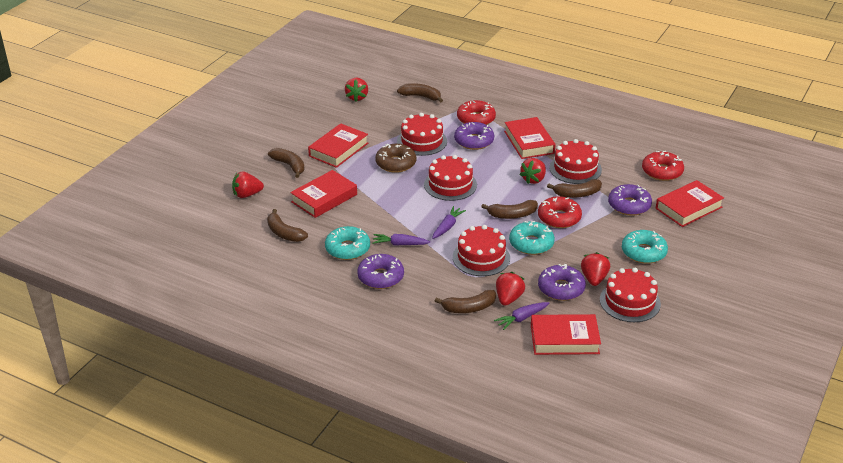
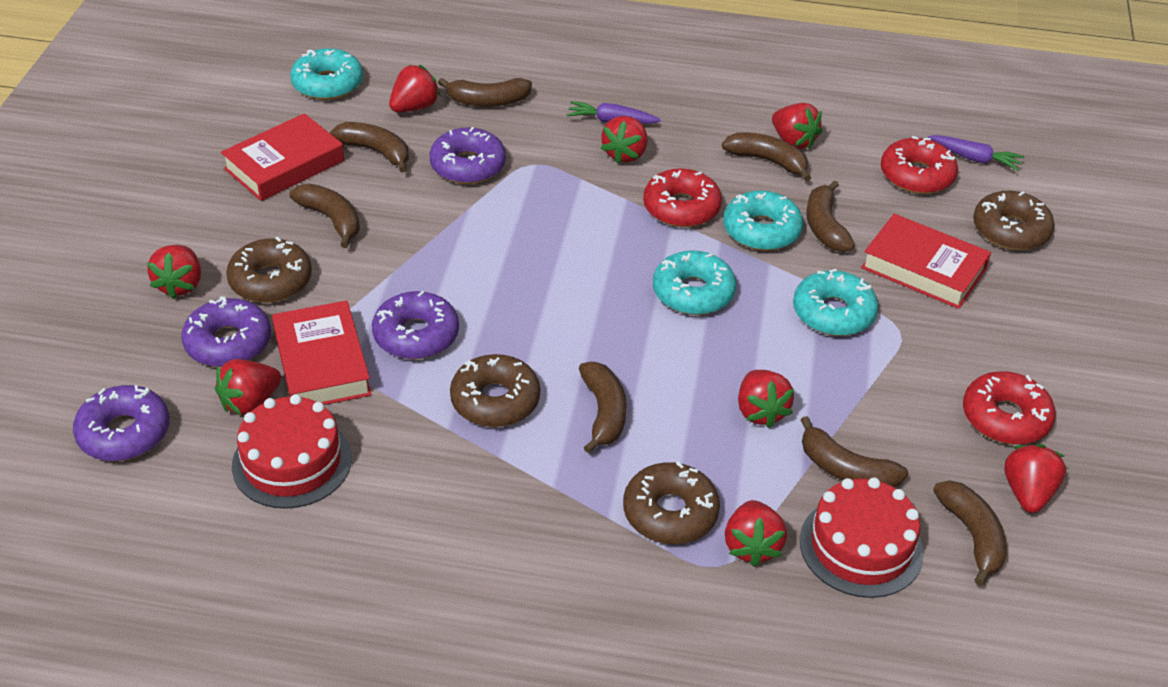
brown banana: 6 -> 8
brown donut: 1 -> 4
purple carrot: 3 -> 2
red book: 5 -> 3
red cake: 5 -> 2
red strawberry: 5 -> 8
turquoise donut: 3 -> 4

